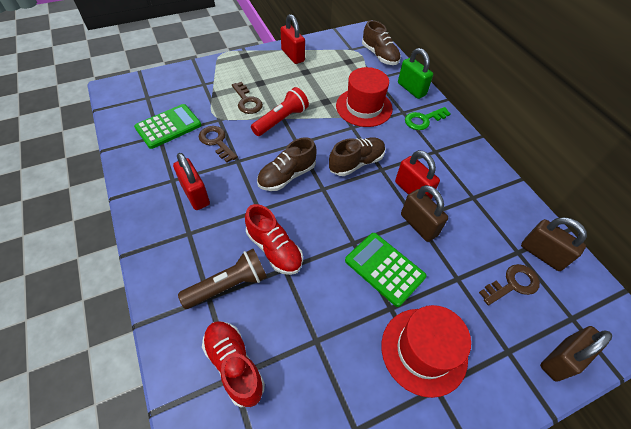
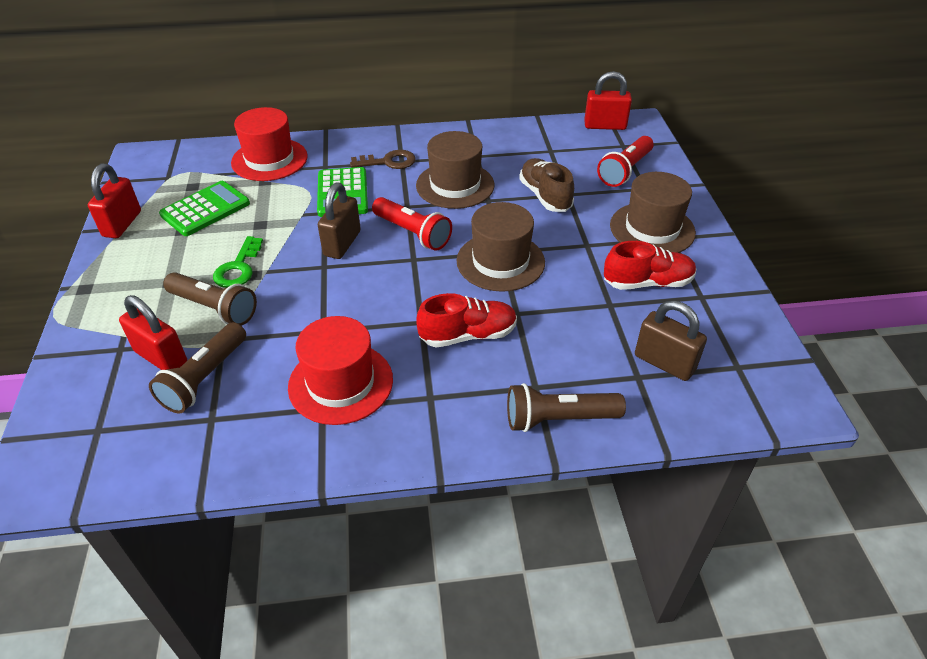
brown flashlight: 1 -> 3
brown hat: 0 -> 3
brown key: 3 -> 1
brown padlock: 3 -> 2
brown shoe: 3 -> 1
green padlock: 1 -> 0
red flashlight: 1 -> 2

